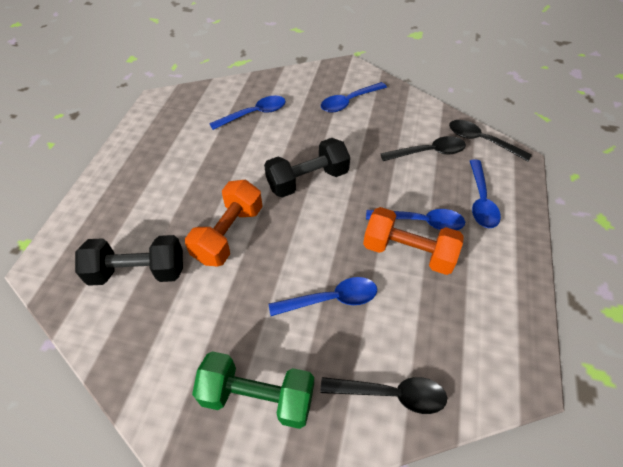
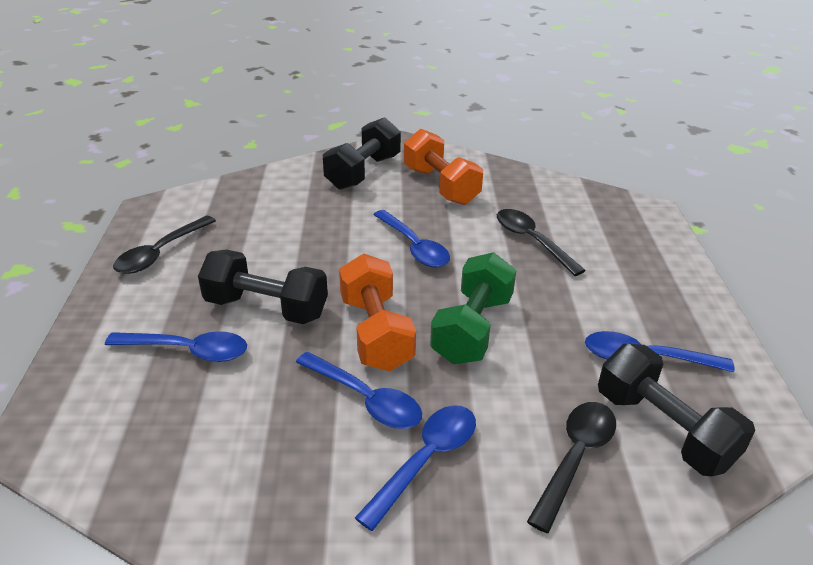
black dumbbell: 2 -> 3

